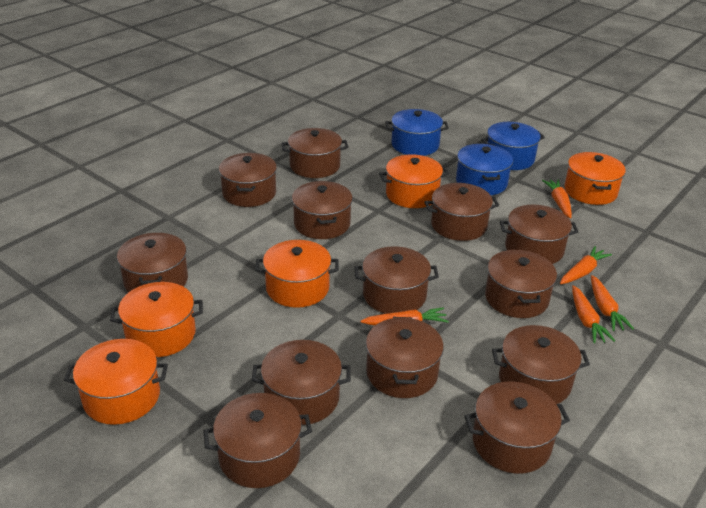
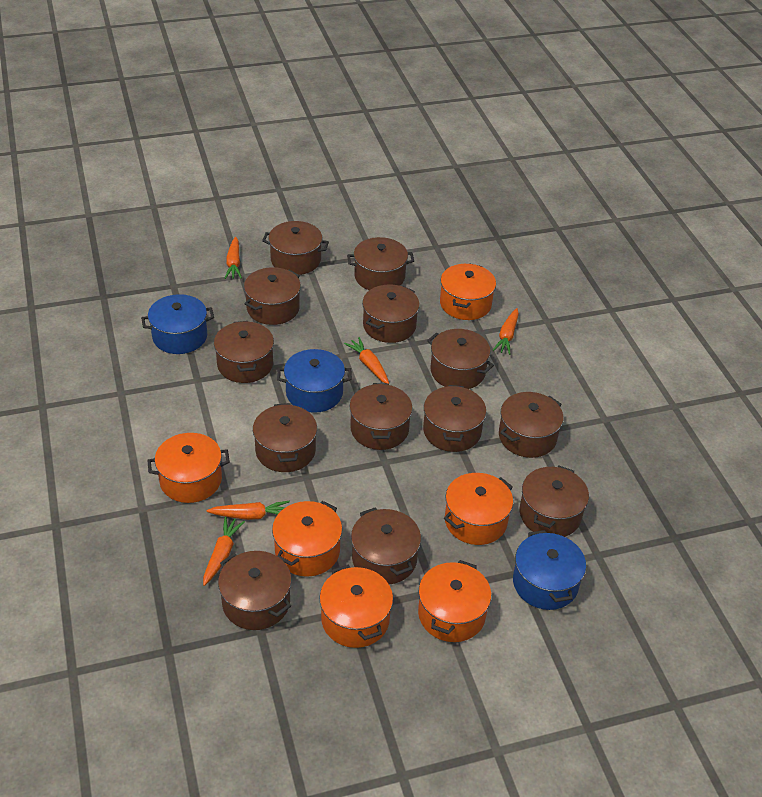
orange pot: 5 -> 6

